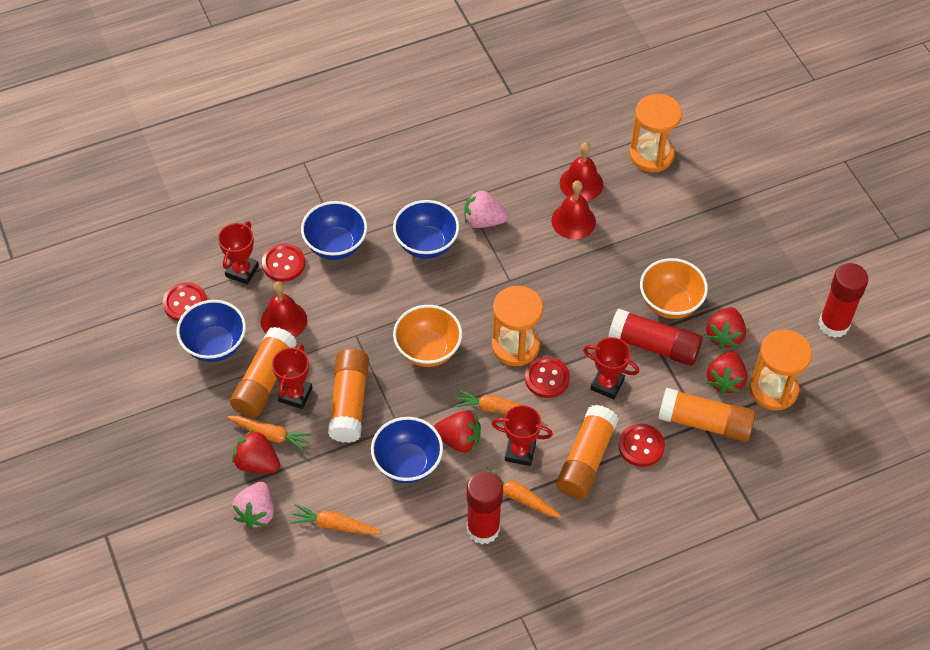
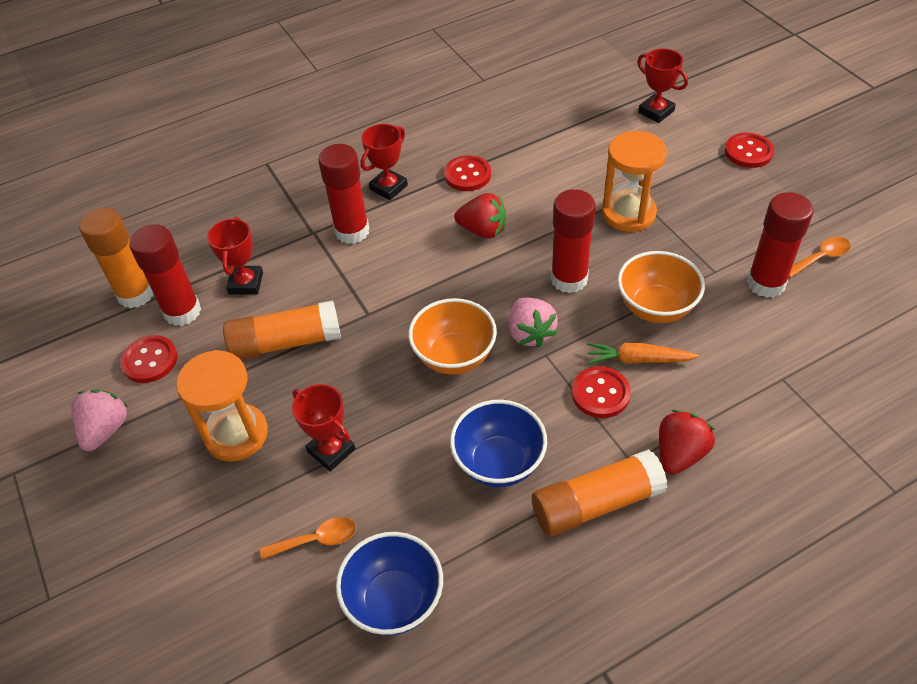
blue bowl: 4 -> 2
orange carrot: 4 -> 1
orange glue stick: 4 -> 3
orange hourglass: 3 -> 2
orange spoon: 0 -> 2
red bell: 3 -> 0
red glue stick: 3 -> 4
red strawberry: 4 -> 2

